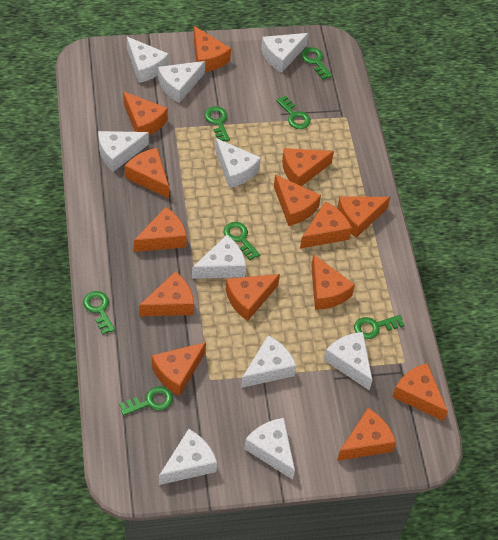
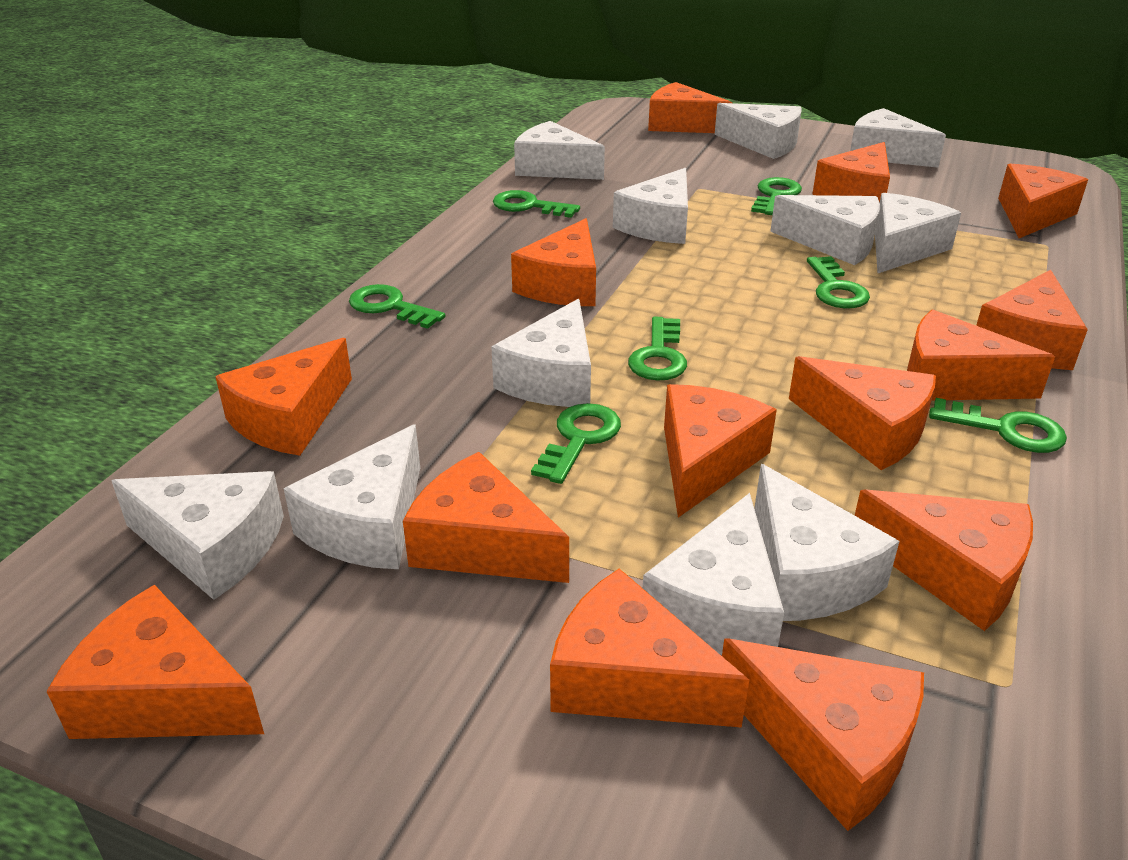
white cheese: 10 -> 11

